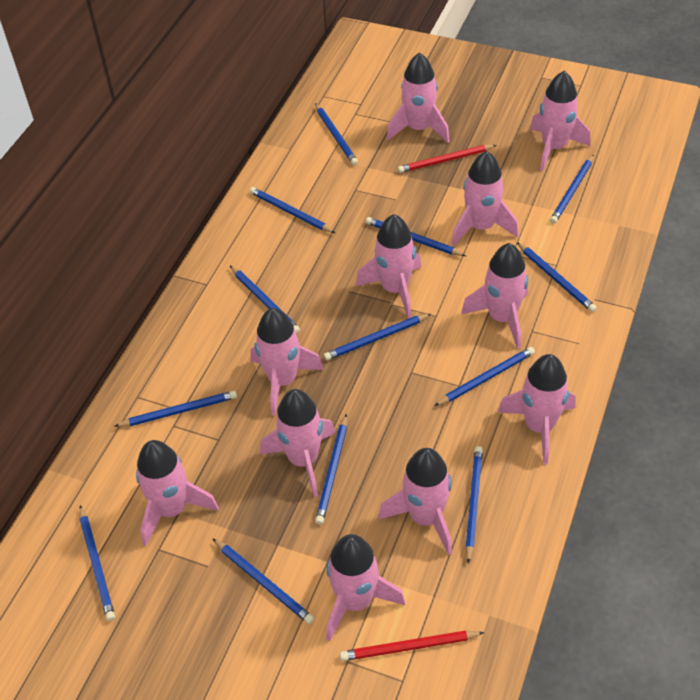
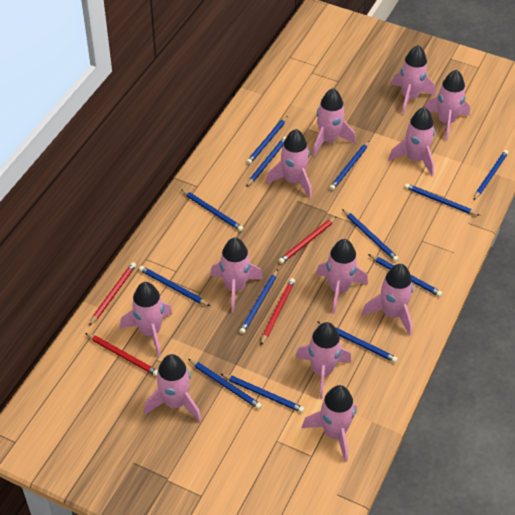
pink rocket: 11 -> 12
red pencil: 2 -> 4

